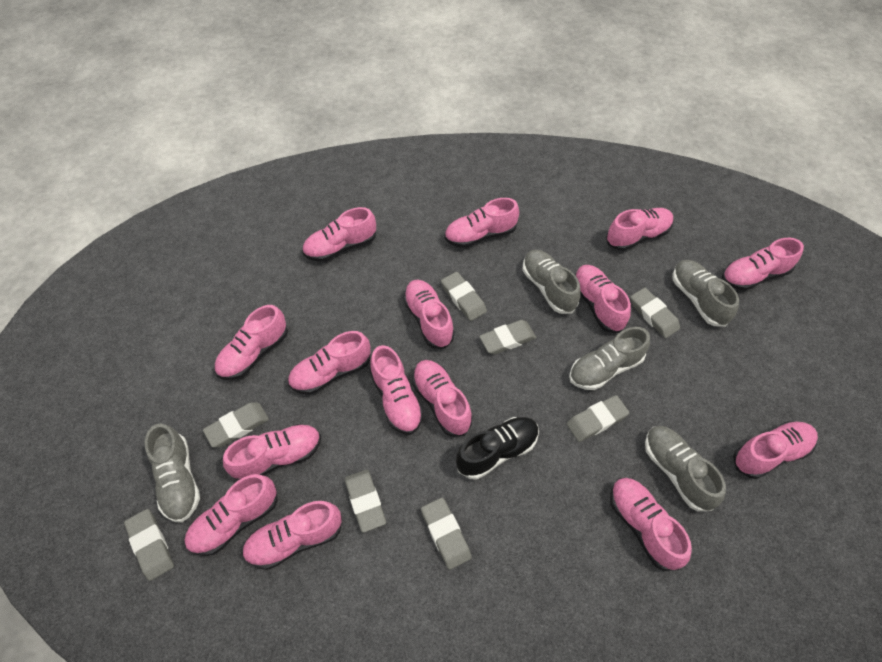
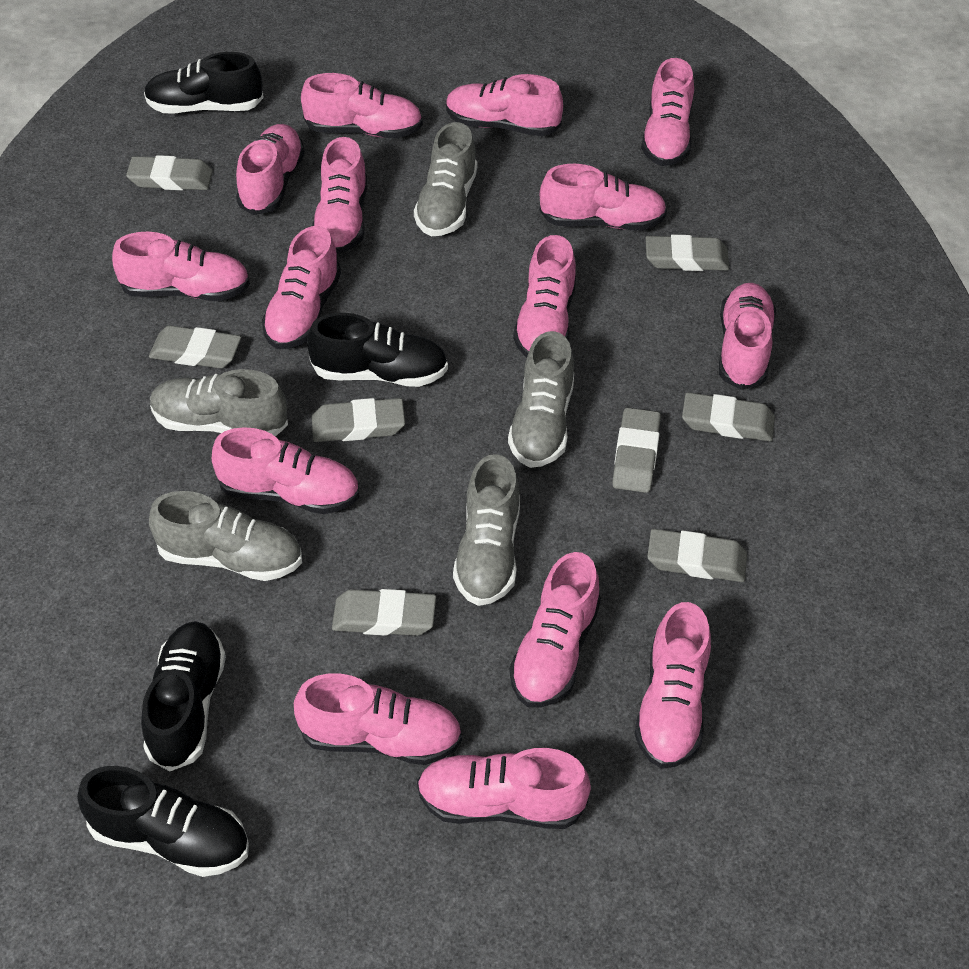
black shoe: 1 -> 4

